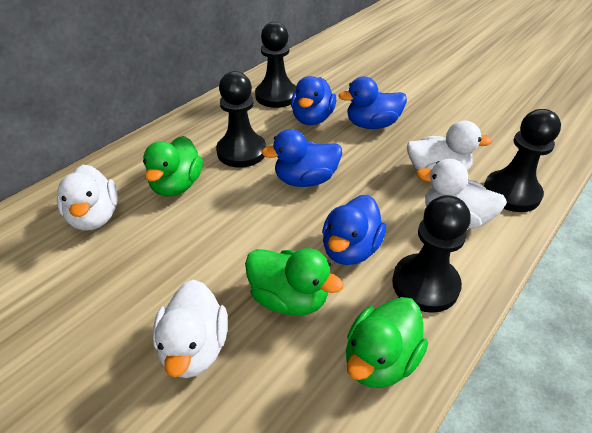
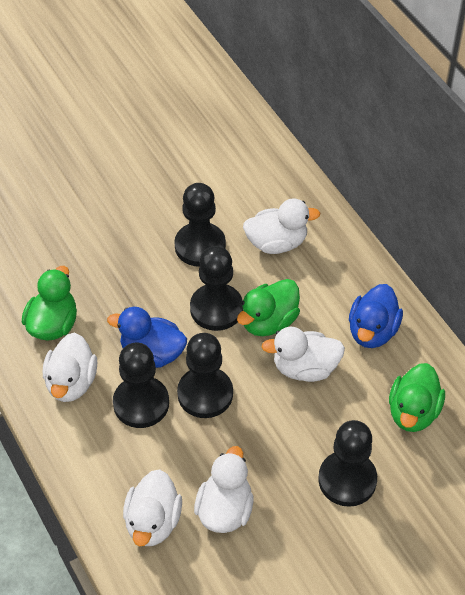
black pawn: 4 -> 5
blue duck: 4 -> 2
white duck: 4 -> 5

